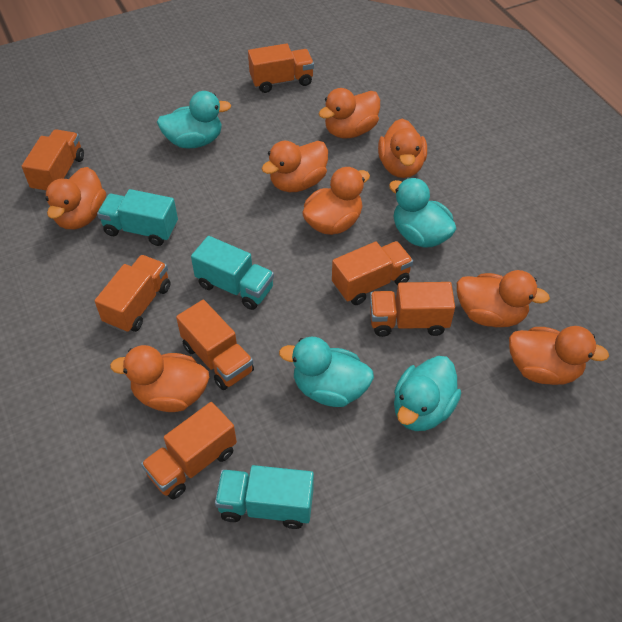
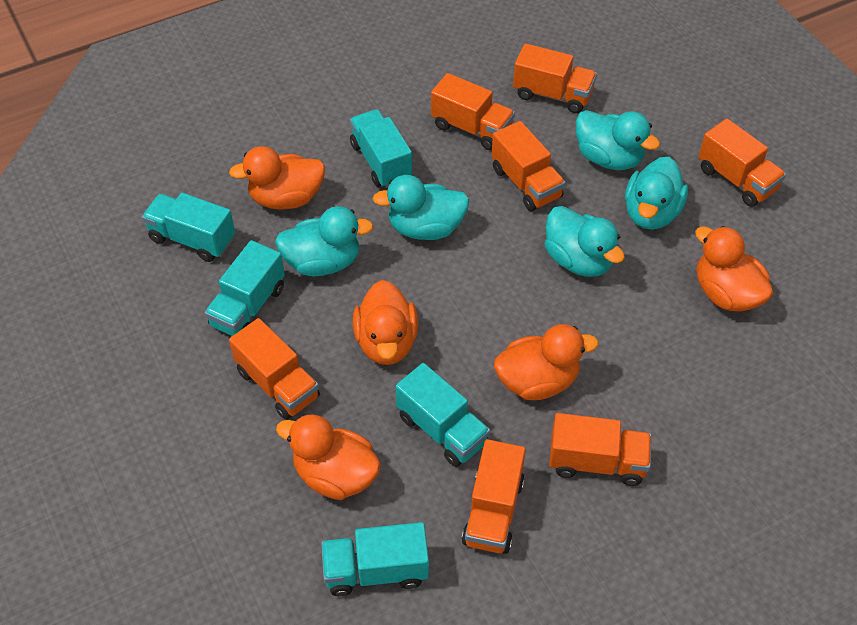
orange duck: 8 -> 5
turquoise duck: 4 -> 5
turquoise truck: 3 -> 5

